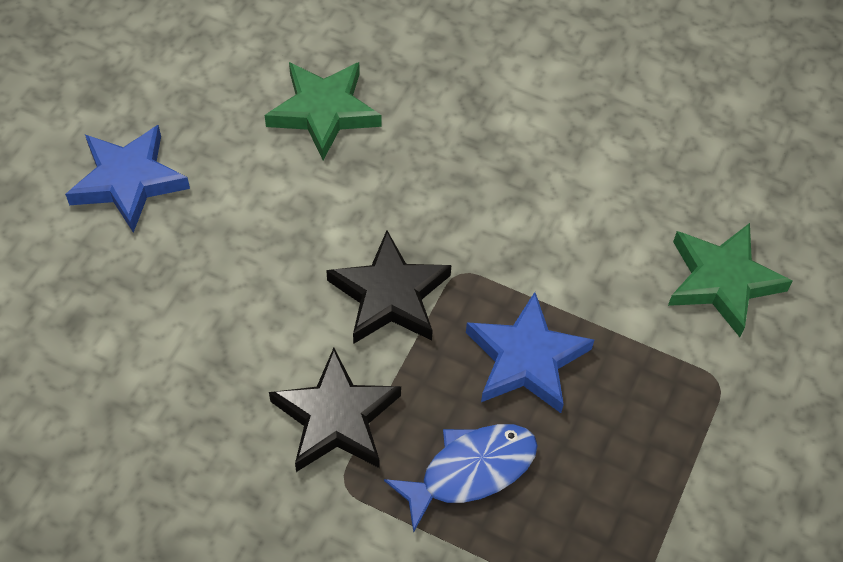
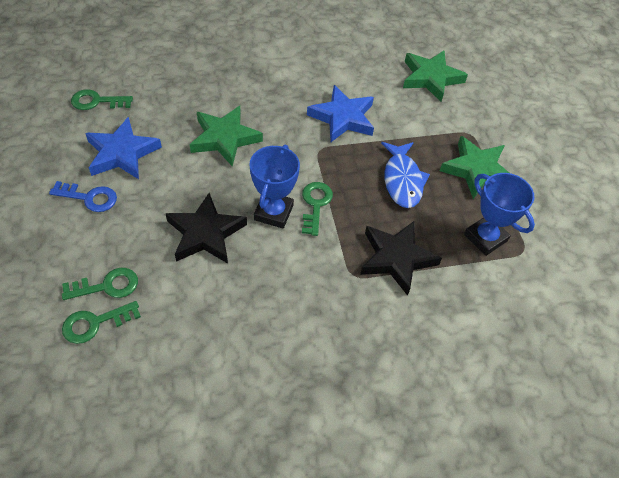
blue key: 0 -> 1
blue trophy: 0 -> 2
green key: 0 -> 4
green star: 2 -> 3

